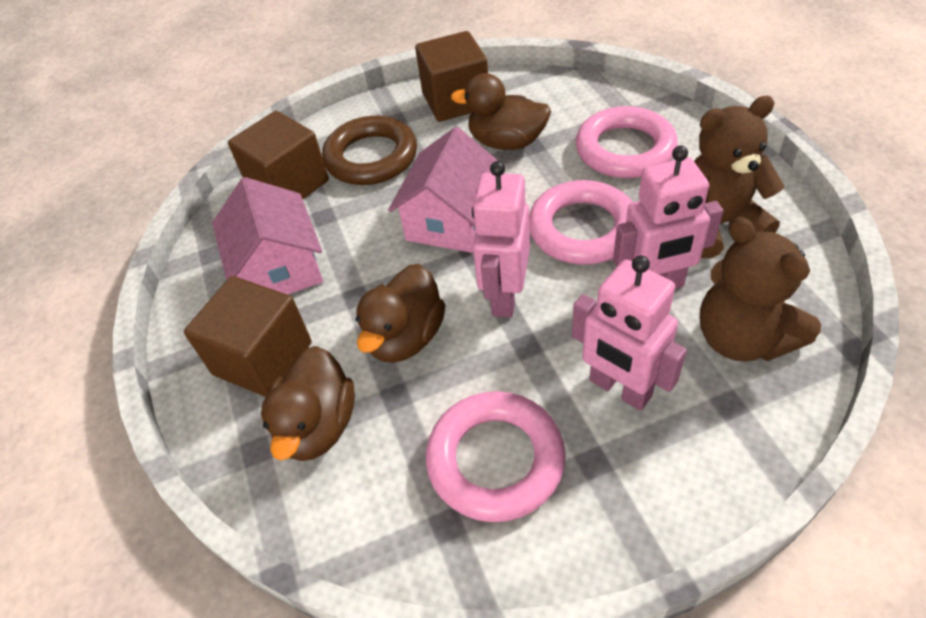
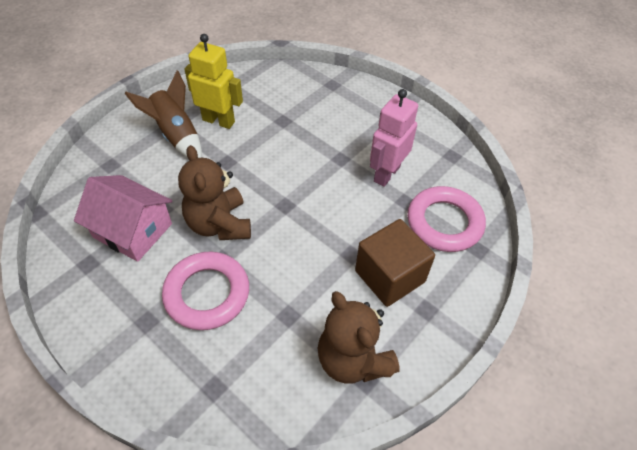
brown cube: 3 -> 1
brown duck: 3 -> 0
brown ring: 1 -> 0
brown rocket: 0 -> 1
pink house: 2 -> 1
pink ring: 3 -> 2
pink robot: 3 -> 1
yellow robot: 0 -> 1

